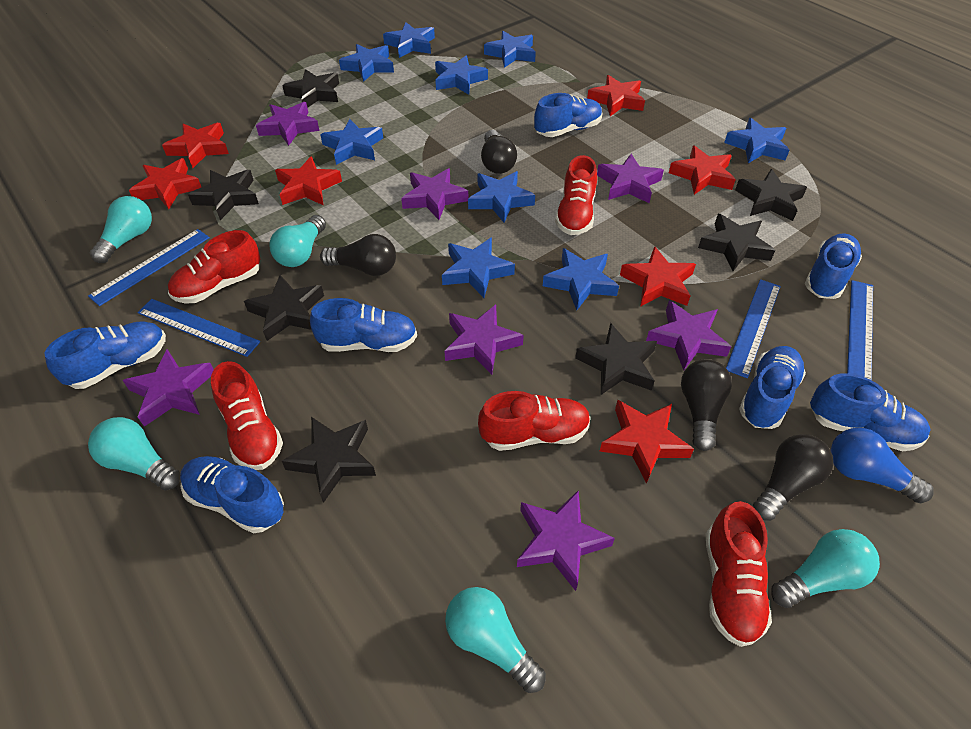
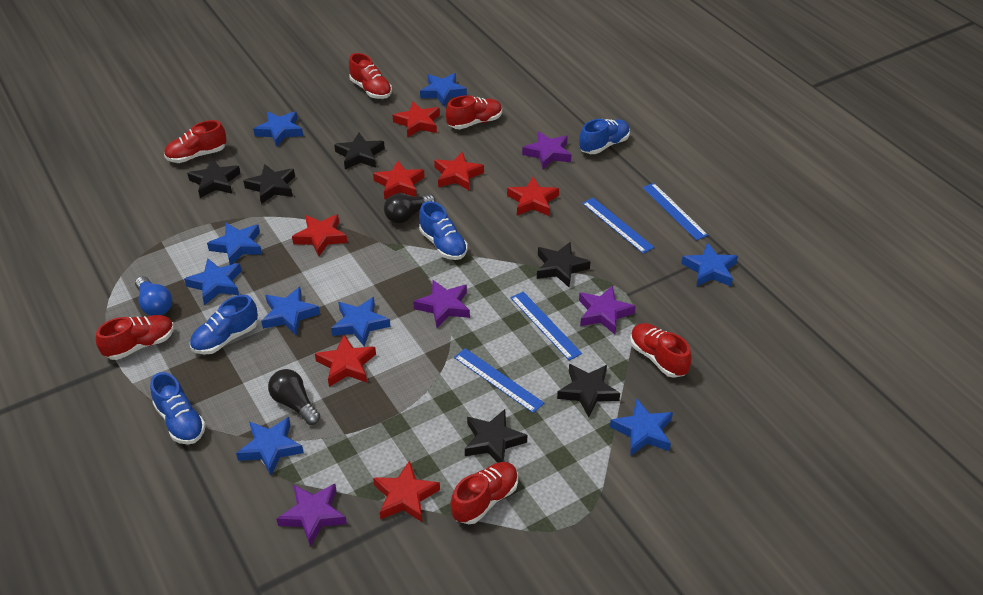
black light bulb: 4 -> 2
black star: 7 -> 6
blue shoe: 7 -> 4
purple star: 7 -> 4
red shoe: 5 -> 6
turquoise light bulb: 5 -> 0

